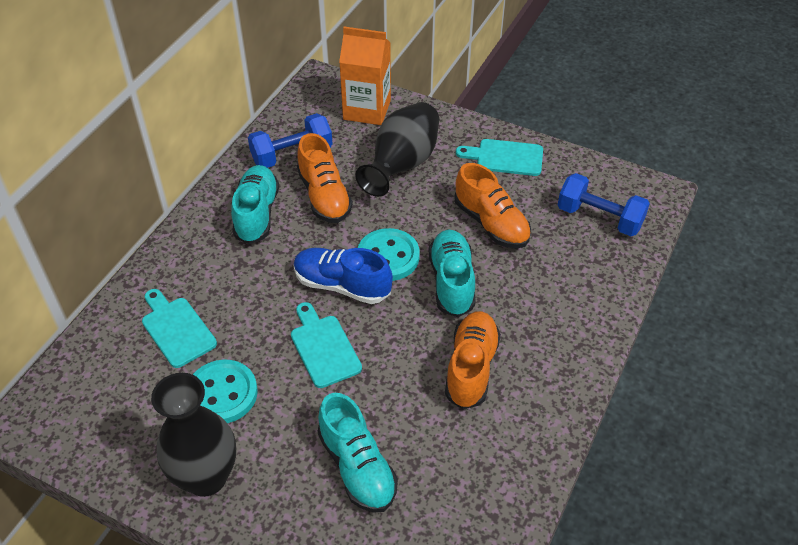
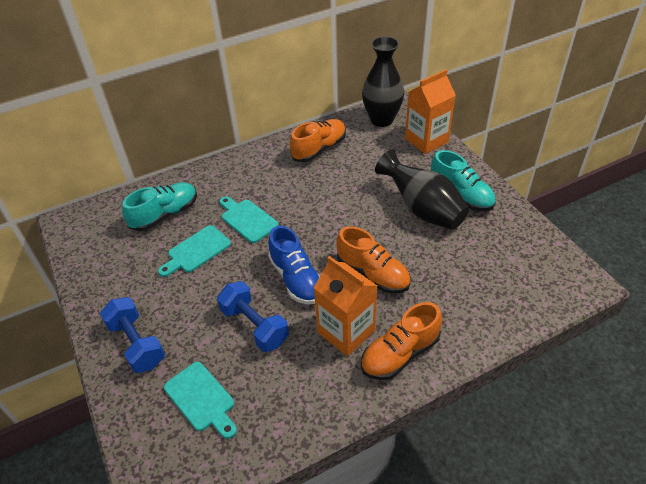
orange carton: 1 -> 2
turquoise button: 2 -> 0
turquoise shoe: 3 -> 2

